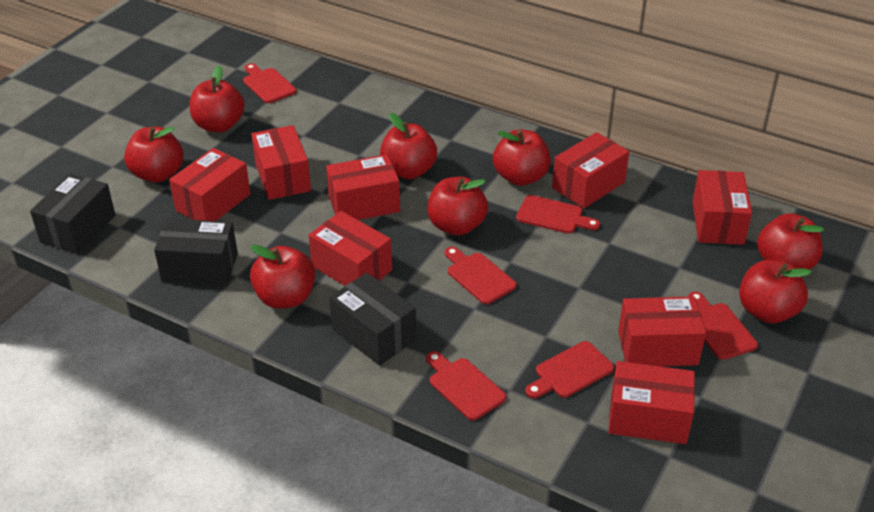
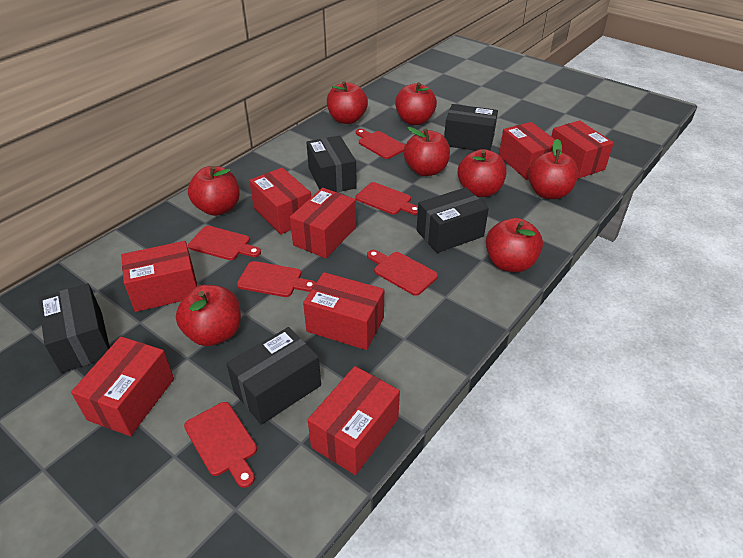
black box: 3 -> 5

